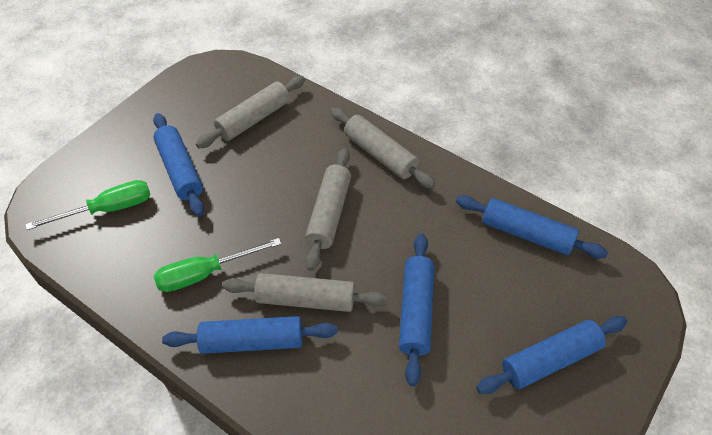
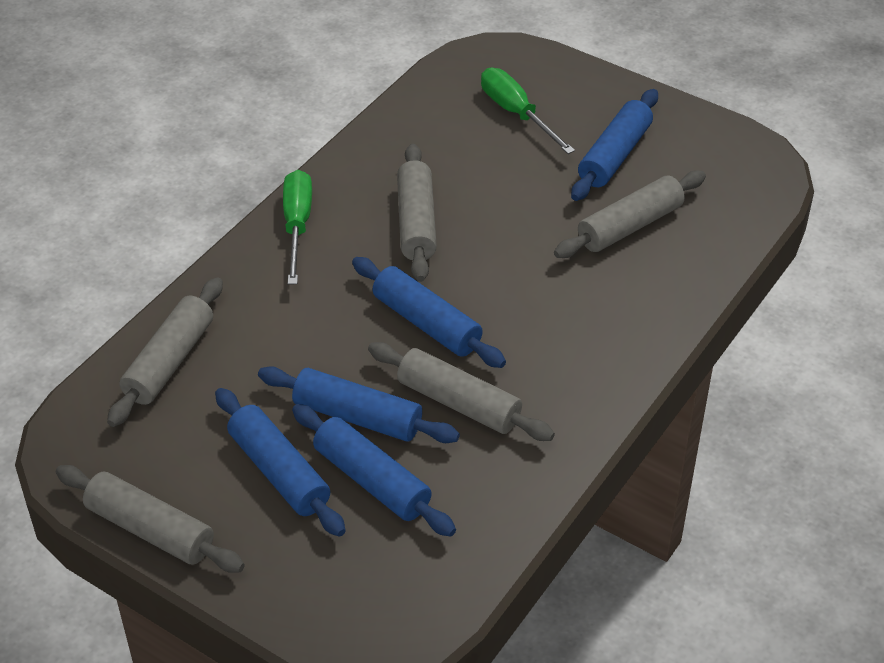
grey rolling pin: 4 -> 5

